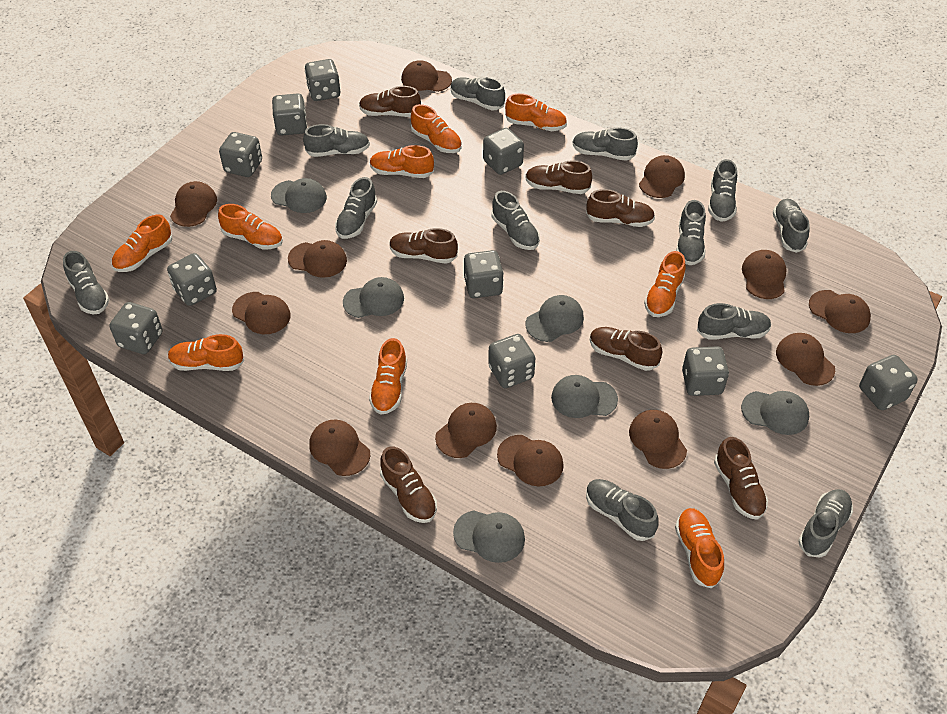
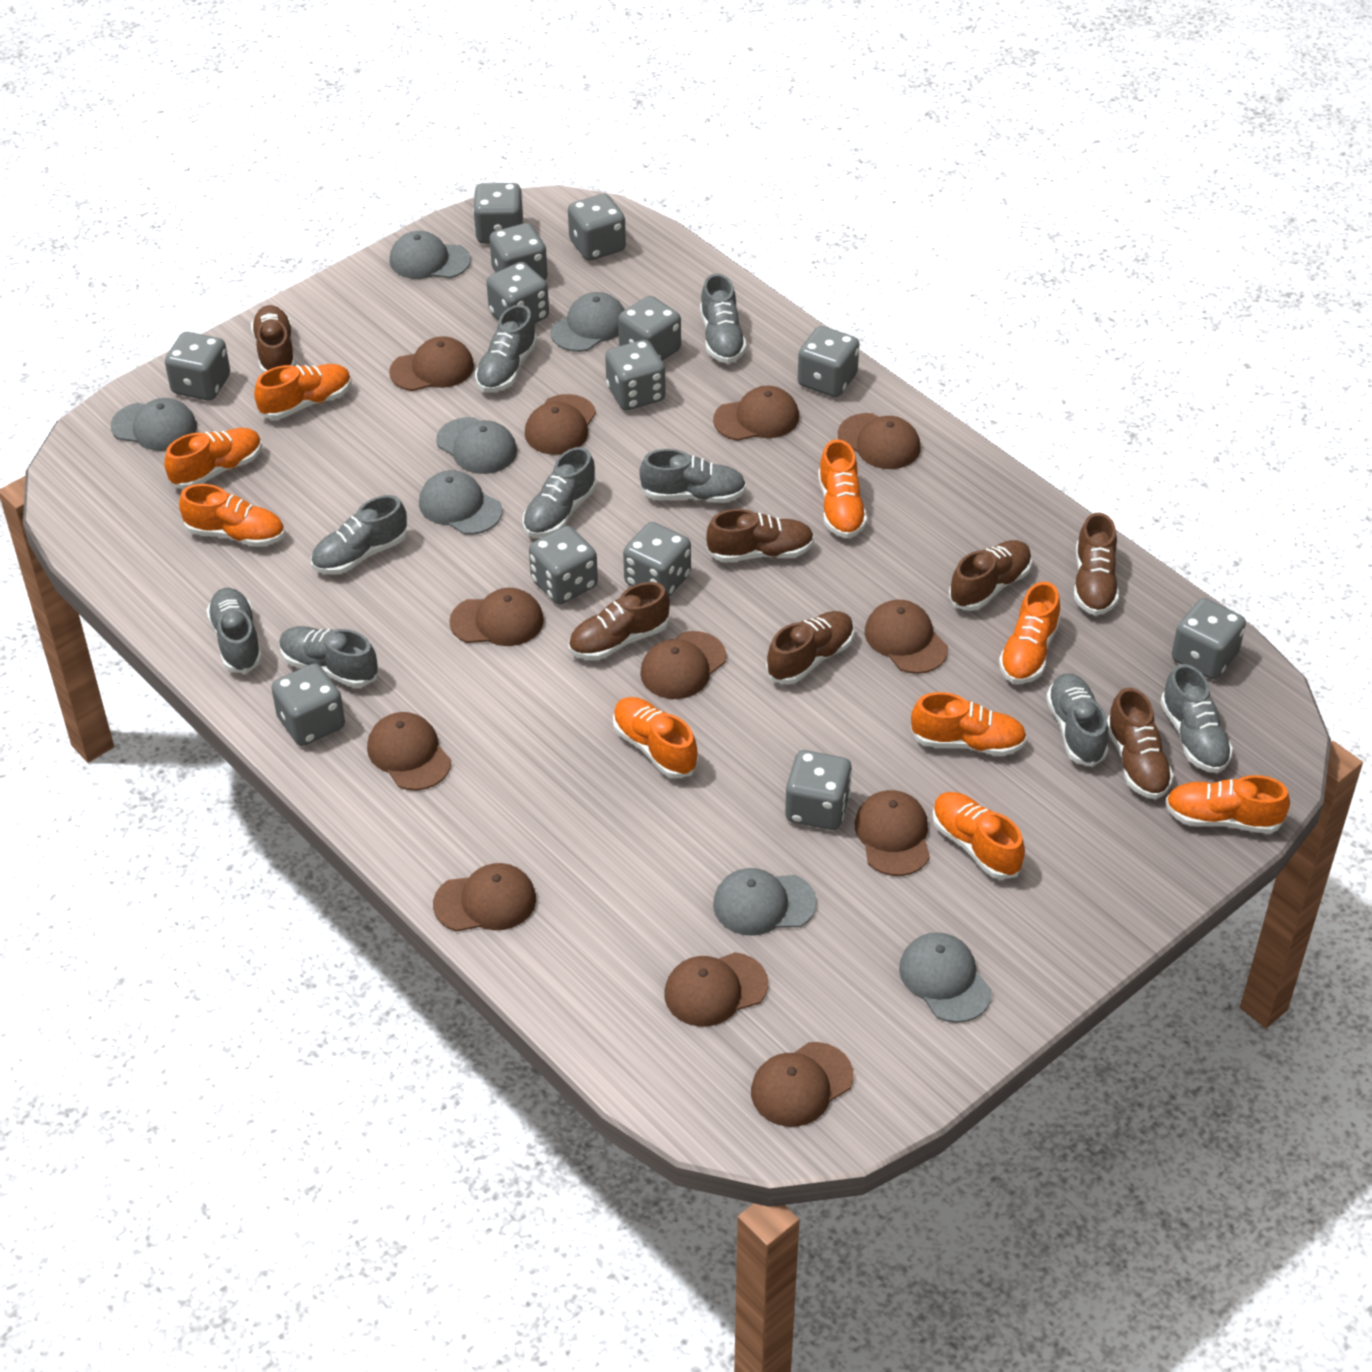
grey cap: 6 -> 7
grey dice: 10 -> 13
grey shoe: 12 -> 9

